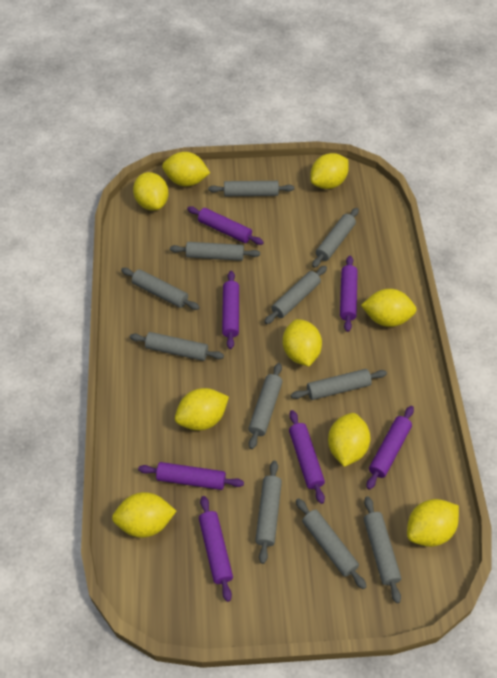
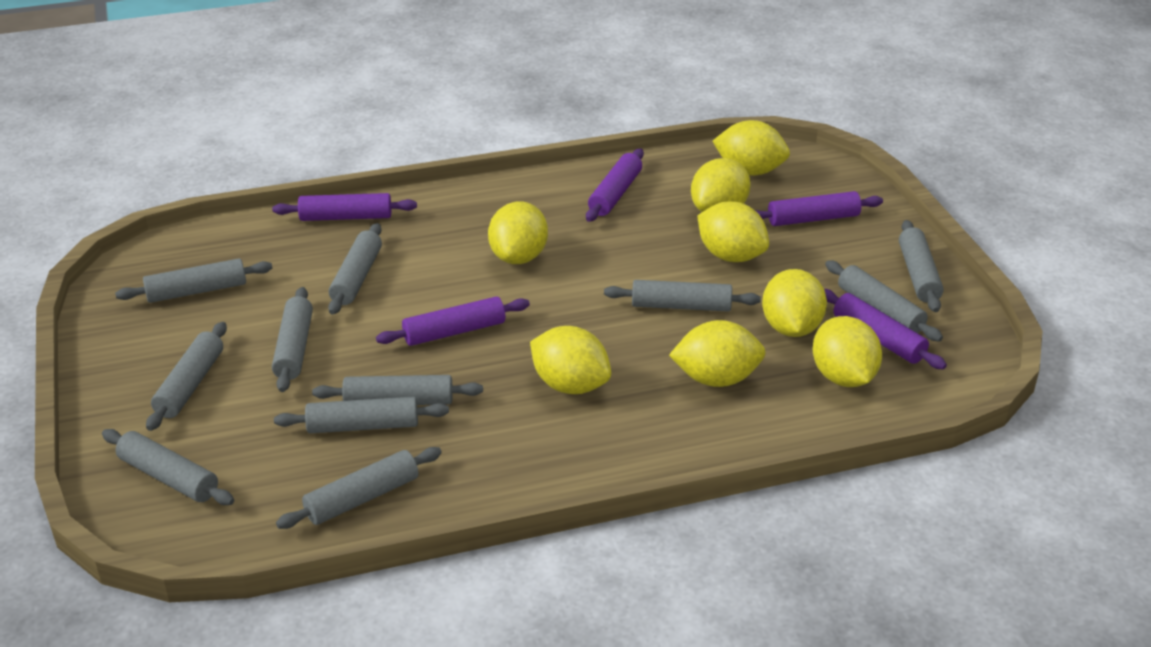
purple rolling pin: 7 -> 5
yellow lemon: 9 -> 8

